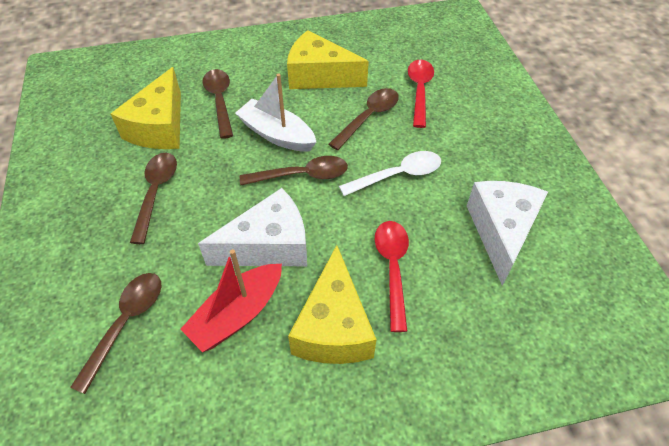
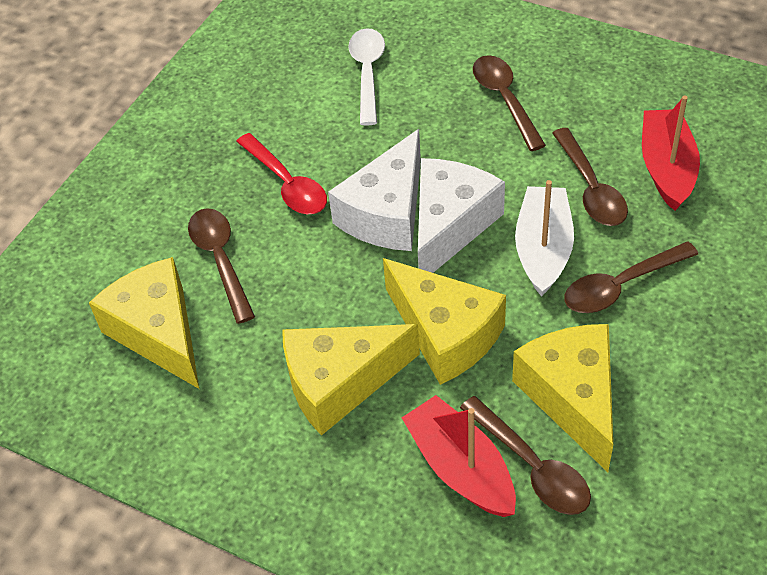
red boat: 1 -> 2
red spoon: 2 -> 1
yellow cheese: 3 -> 4

